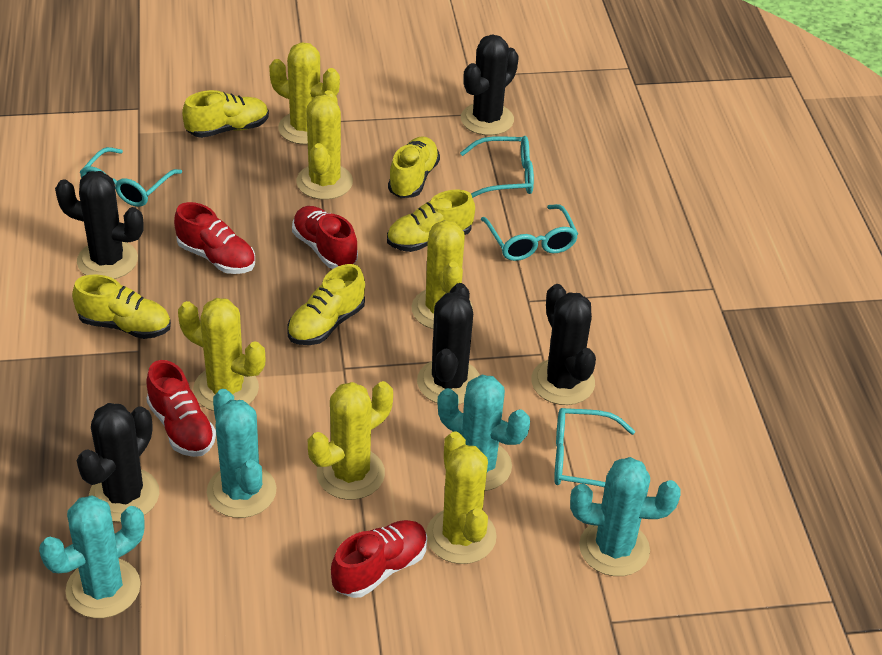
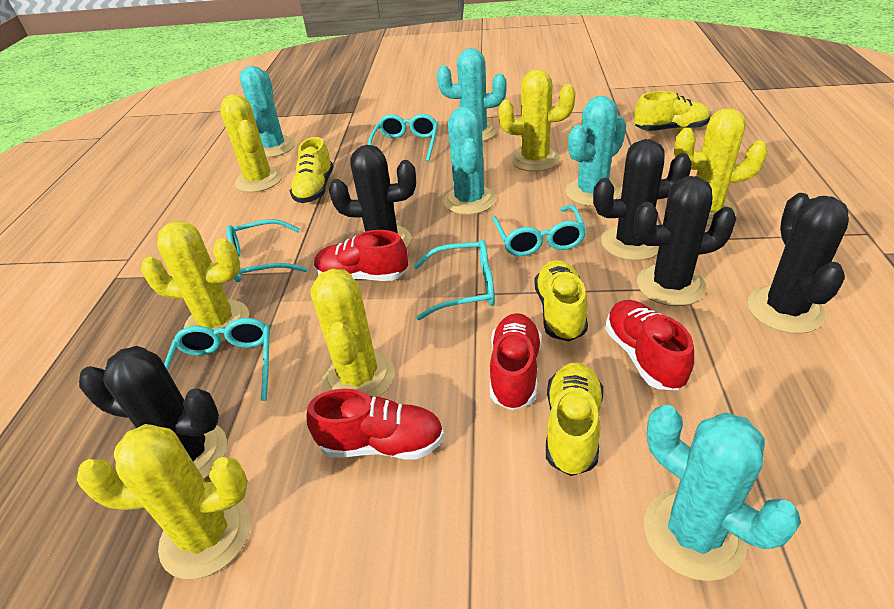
turquoise cactus: 4 -> 5
turquoise glasses: 4 -> 5
yellow shoe: 5 -> 4

